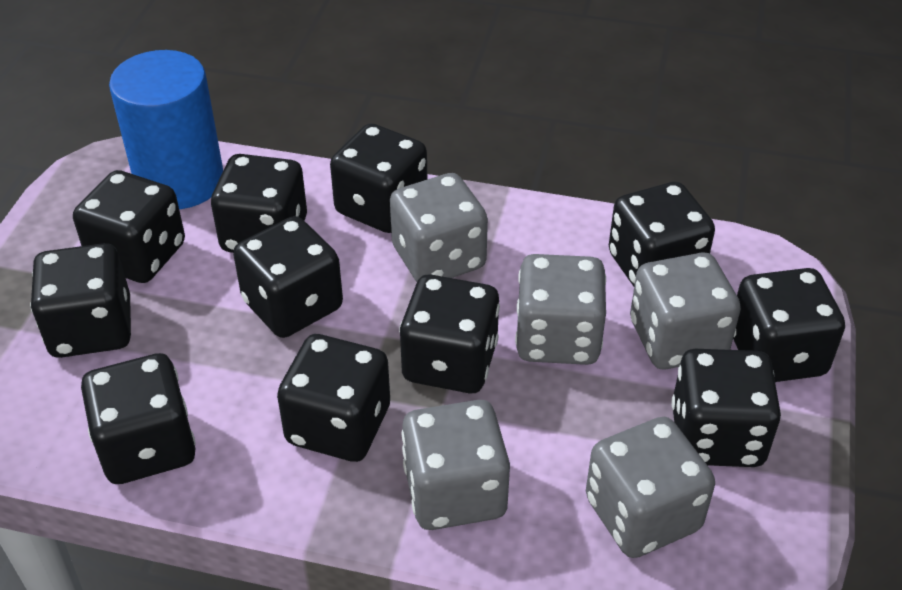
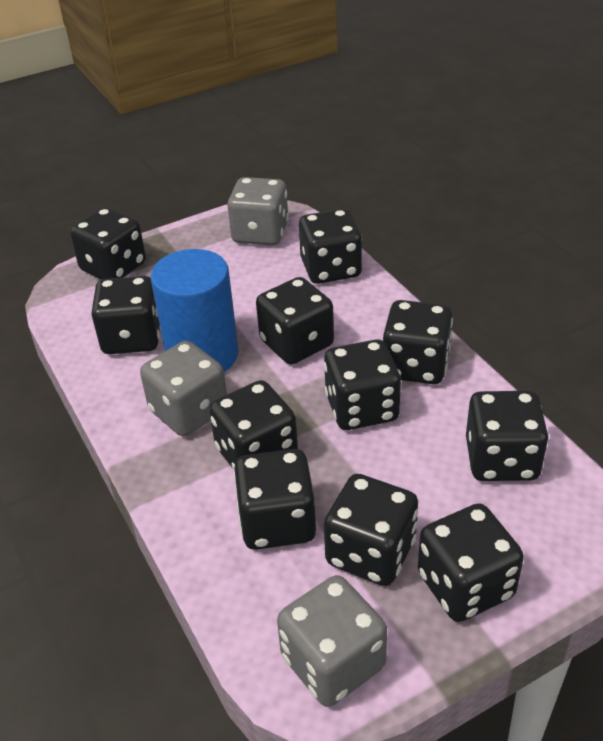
grey dice: 5 -> 3

